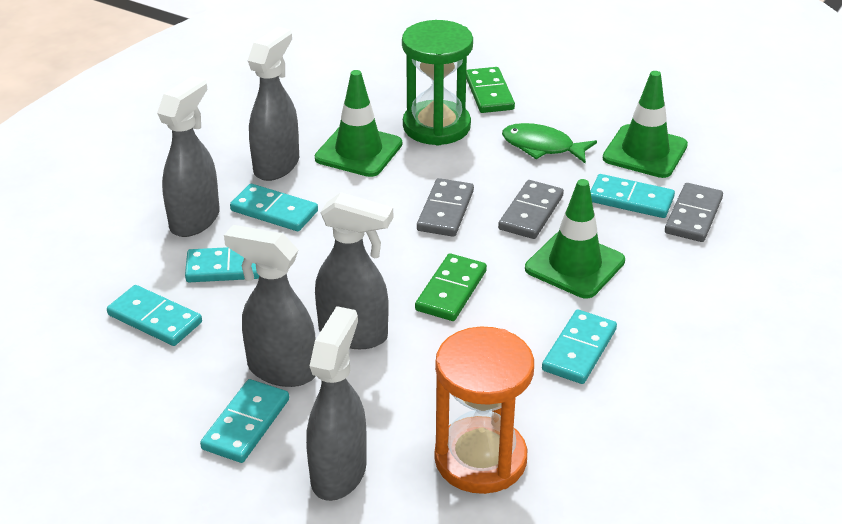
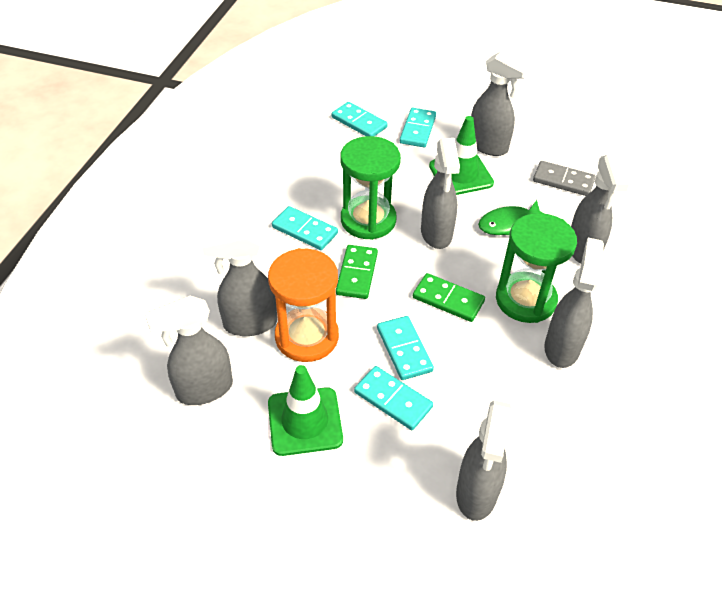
green hourglass: 1 -> 2
green traffic cone: 3 -> 2
grey domino: 3 -> 1
grey spray bottle: 5 -> 7
turquoise domino: 6 -> 5

